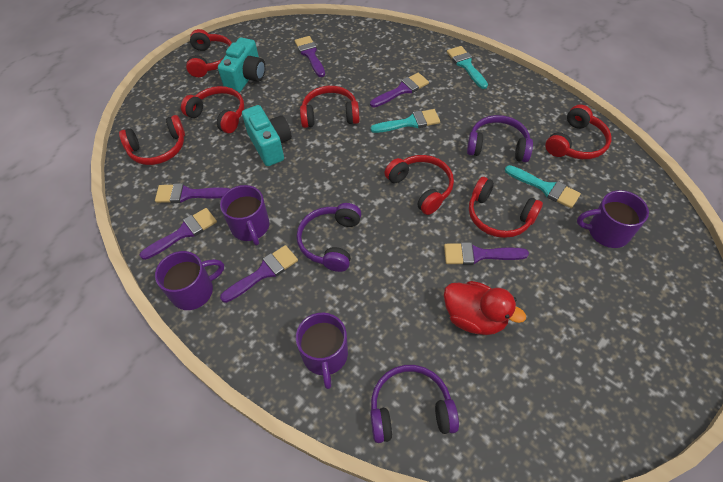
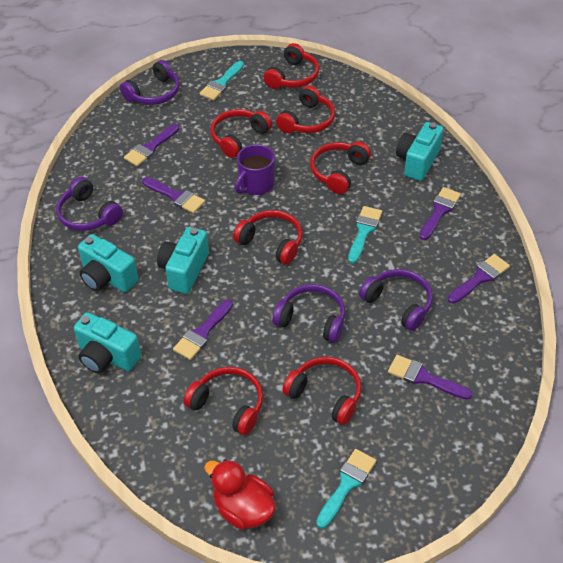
purple headphones: 3 -> 4
purple mug: 4 -> 1
turquoise camera: 2 -> 4

